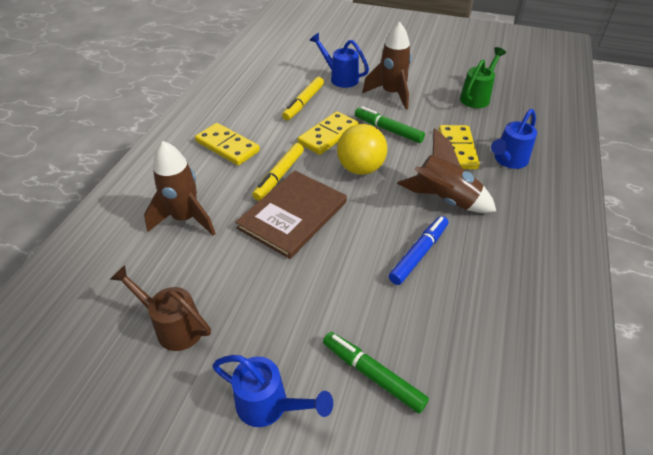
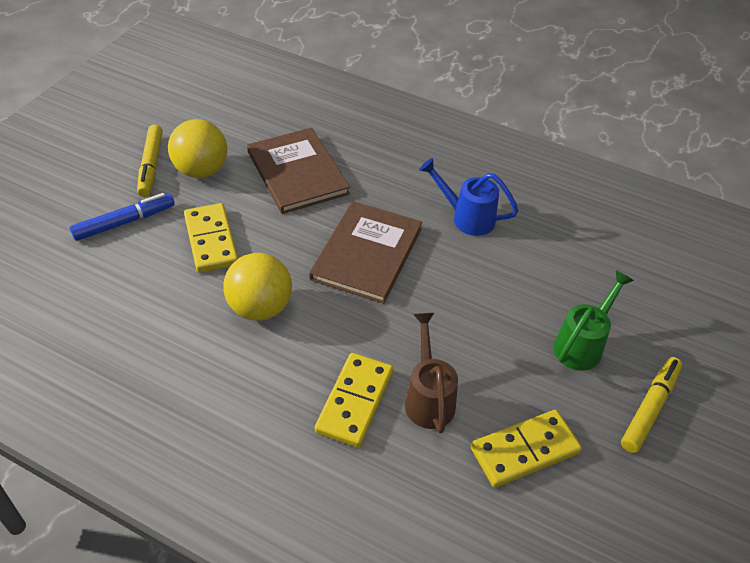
blue watering can: 3 -> 1
brown book: 1 -> 2
brown rocket: 3 -> 0
green marker: 2 -> 0
yellow ball: 1 -> 2

